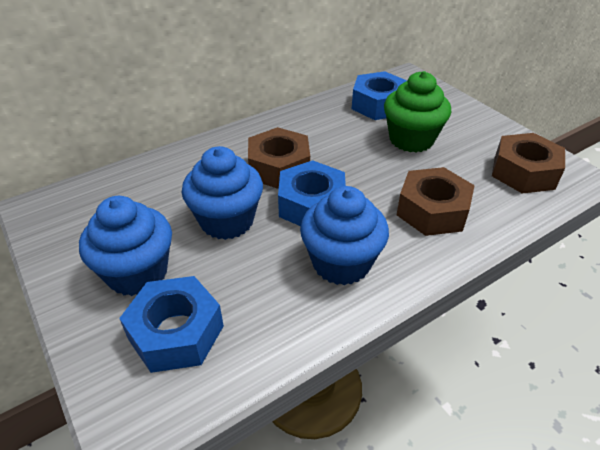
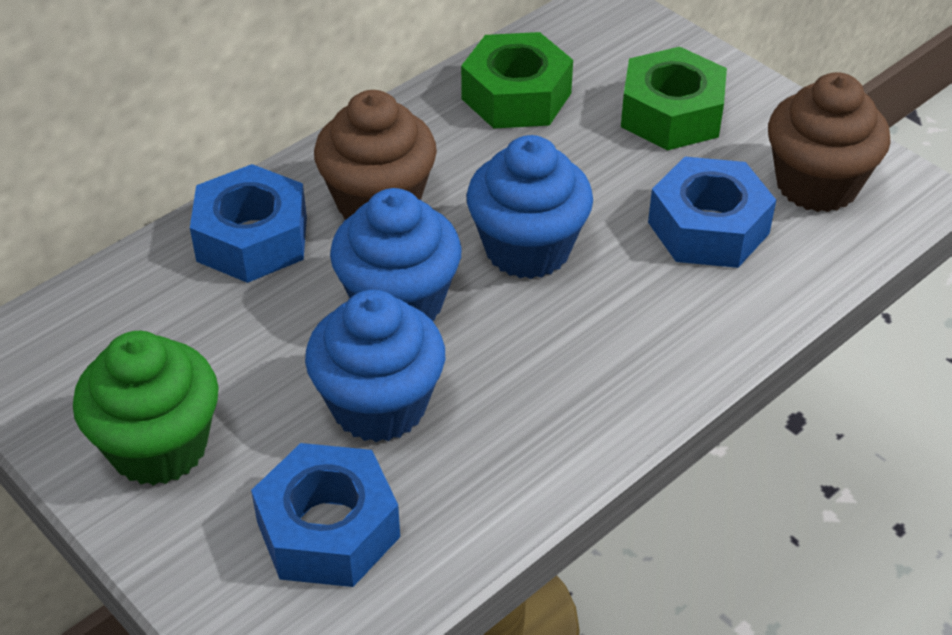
brown cupcake: 0 -> 2
brown nut: 3 -> 0
green nut: 0 -> 2

